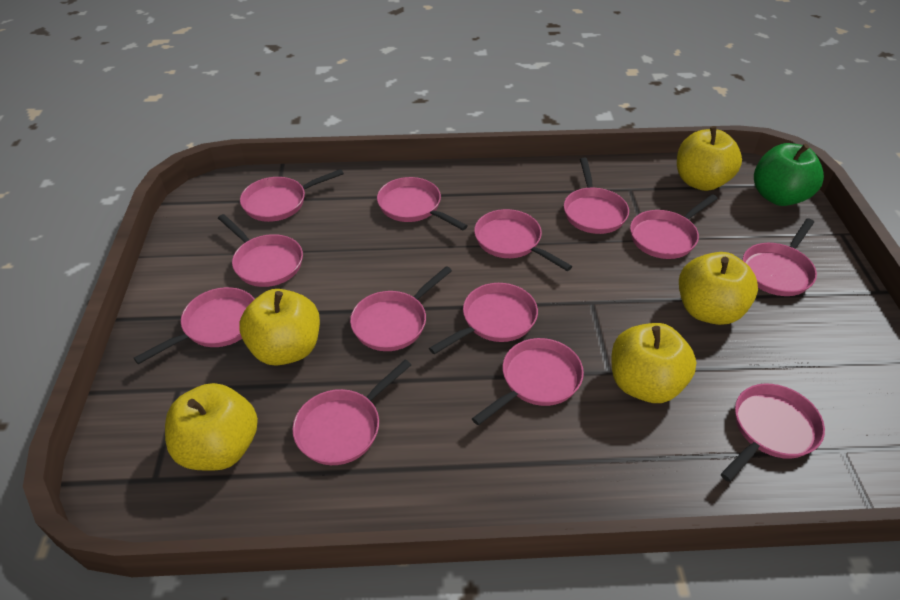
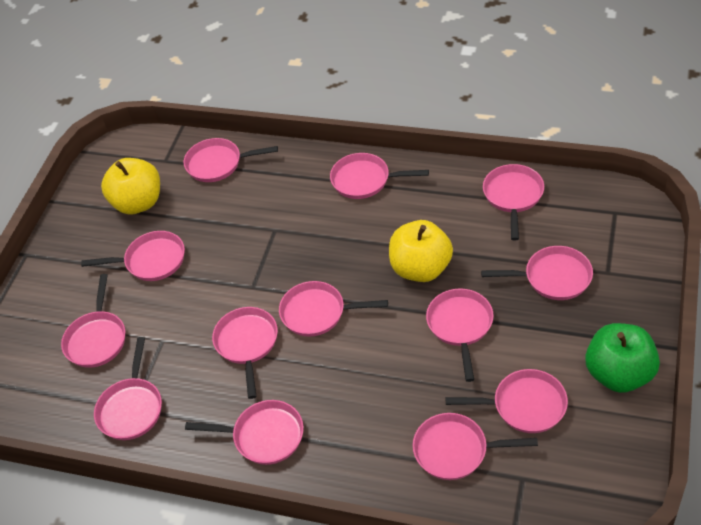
yellow apple: 5 -> 2

